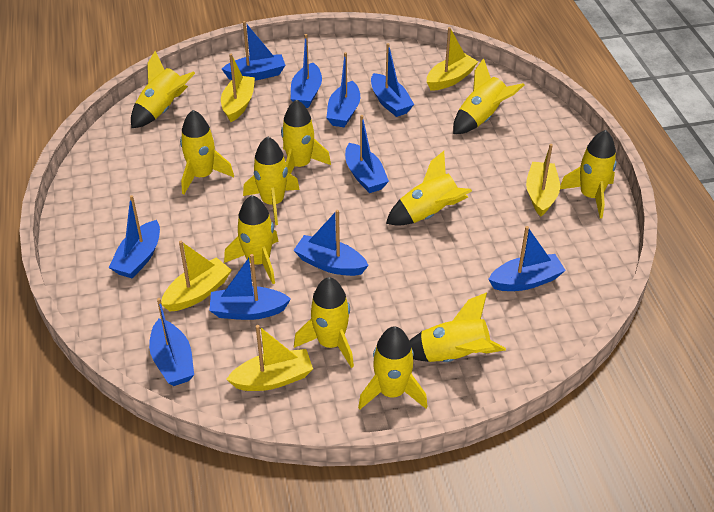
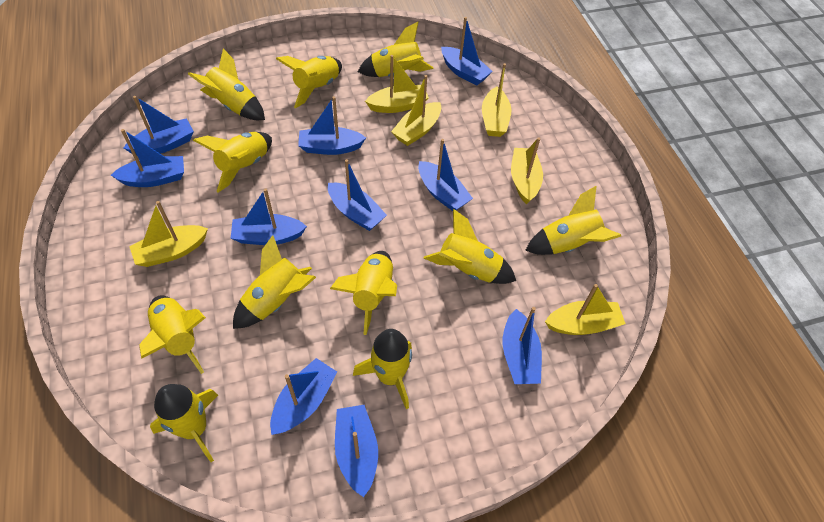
yellow boat: 5 -> 6

